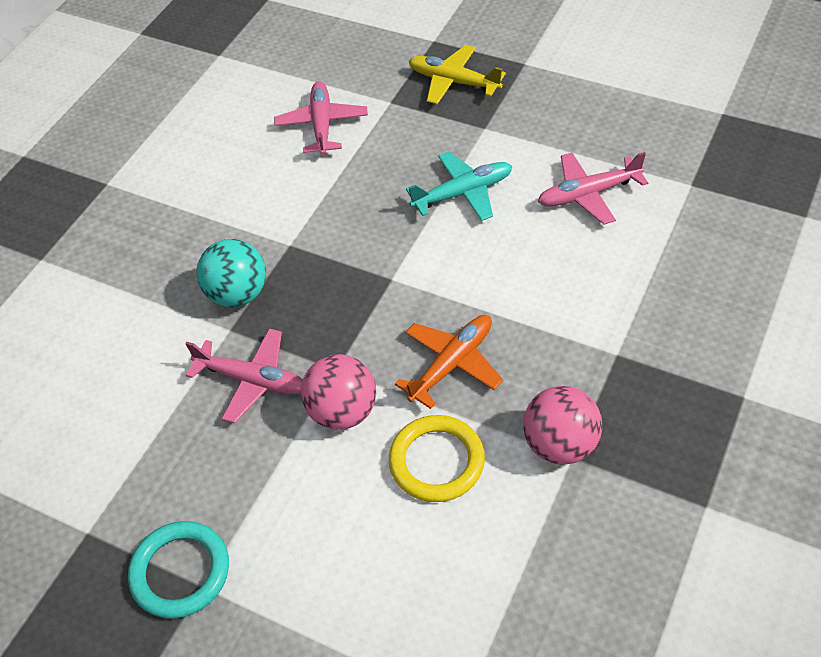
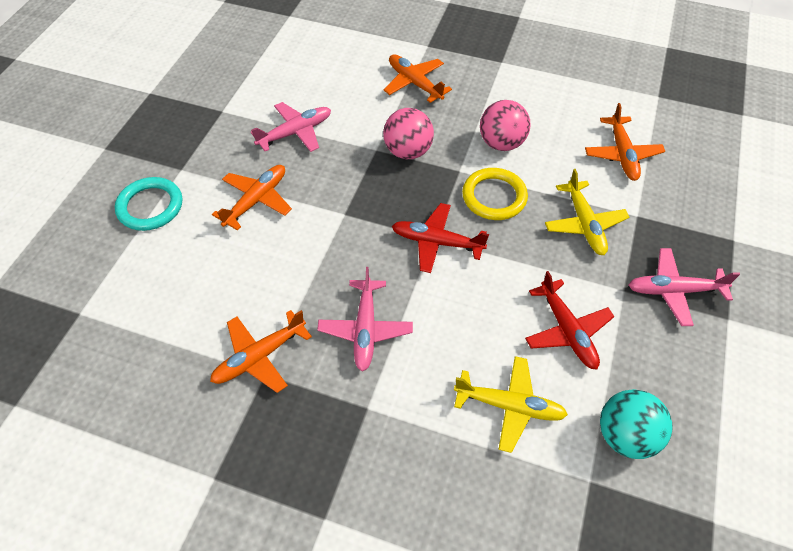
orange plane: 1 -> 4
red plane: 0 -> 2
turquoise plane: 1 -> 0
yellow plane: 1 -> 2

